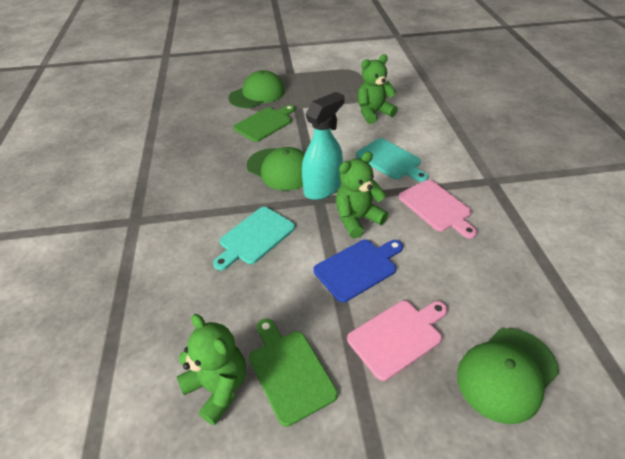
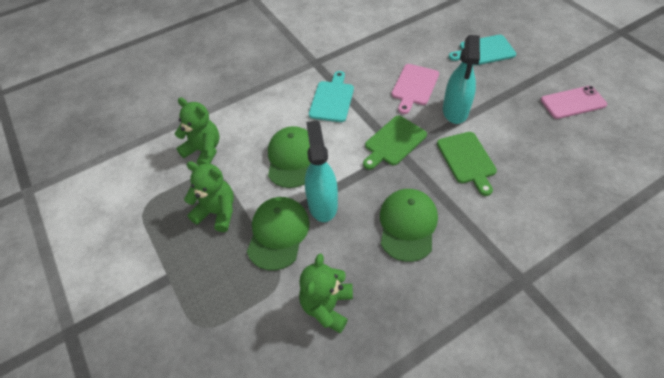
blue cutting board: 1 -> 0
pink cutting board: 2 -> 1
pink phone: 0 -> 1
turquoise spray bottle: 1 -> 2

